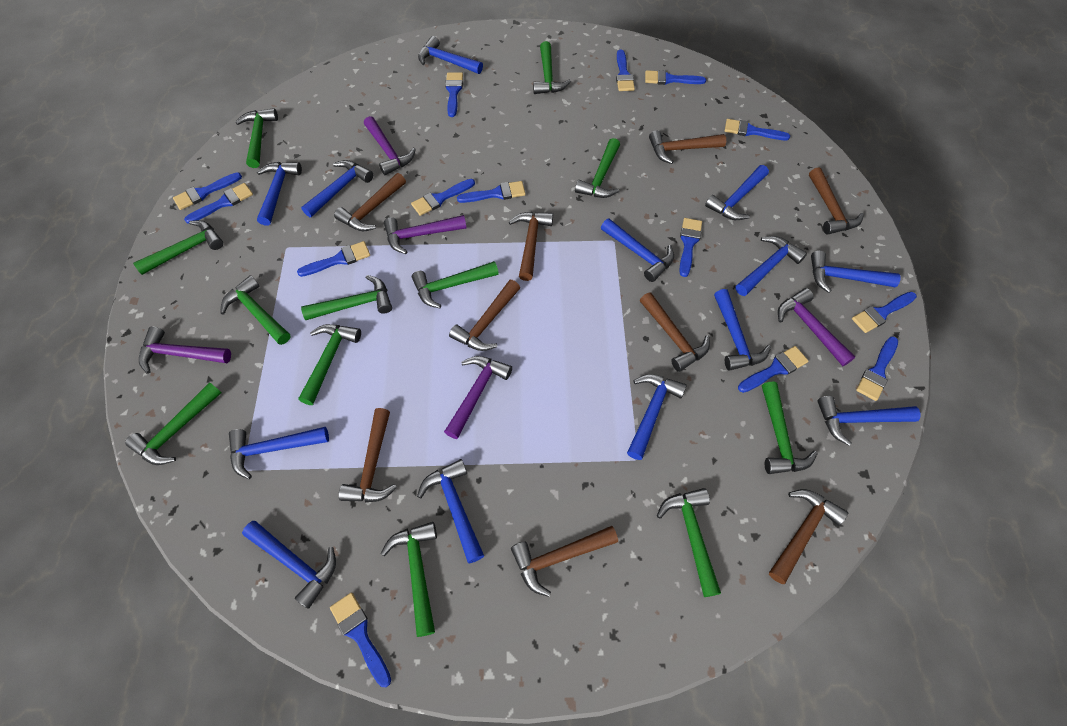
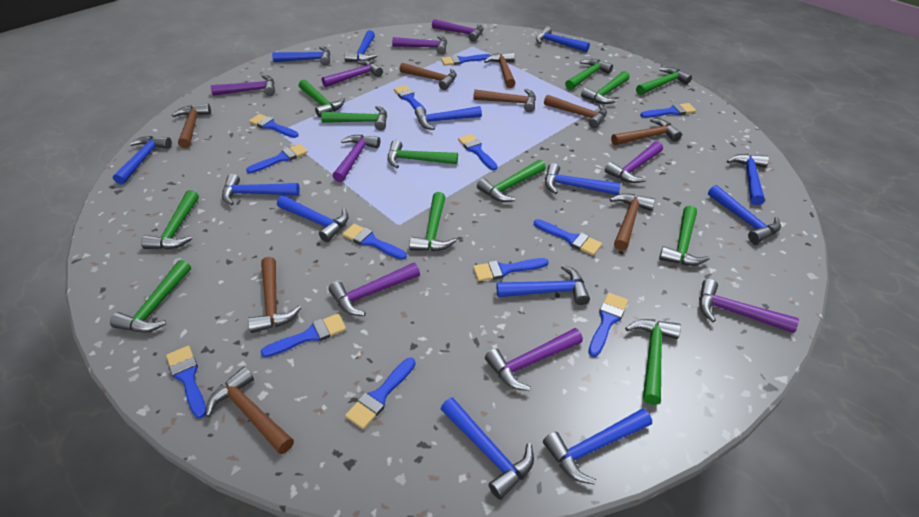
blue brush: 14 -> 13
purple hammer: 5 -> 9

